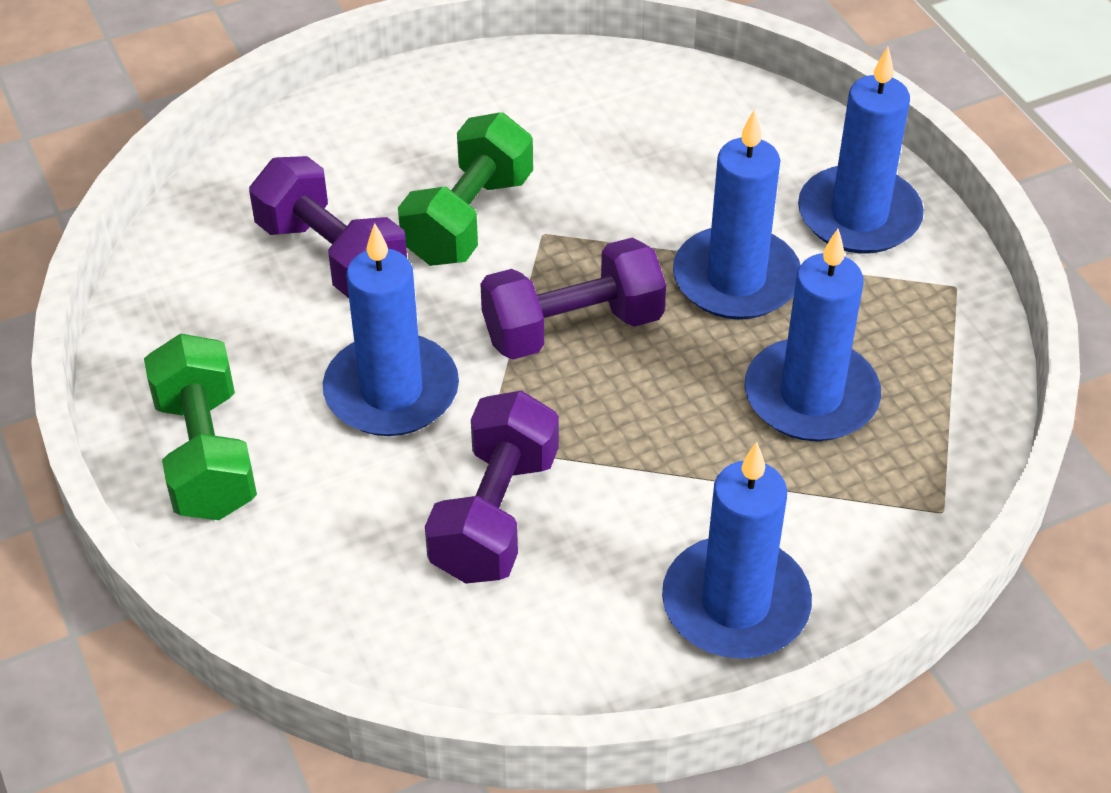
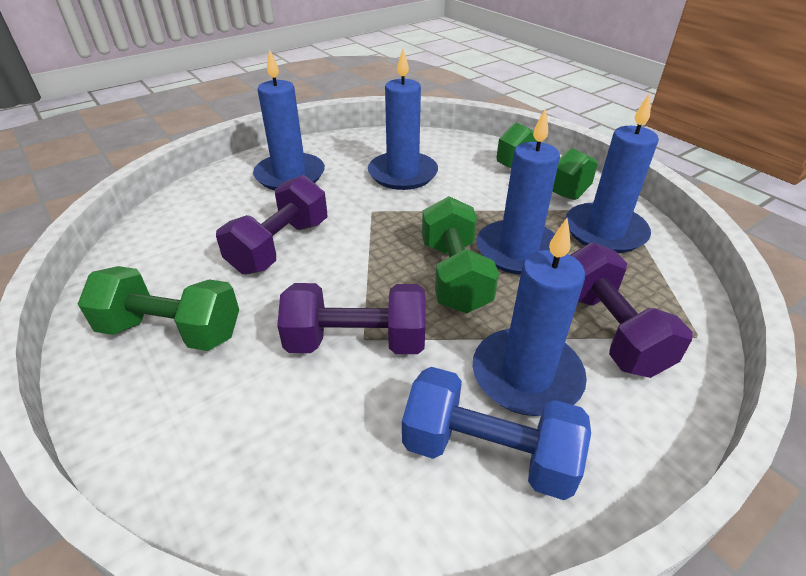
blue dumbbell: 0 -> 1
green dumbbell: 2 -> 3

